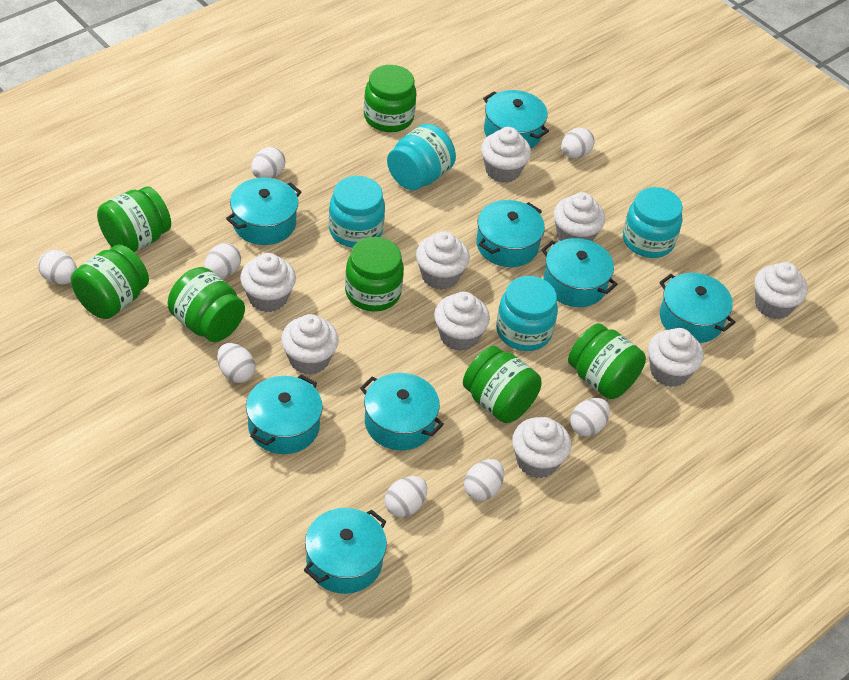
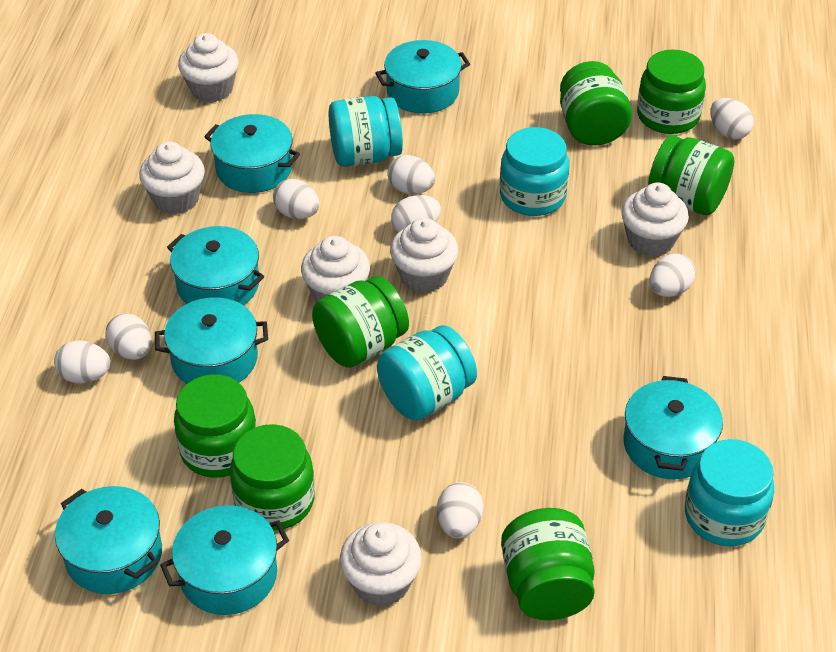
turquoise pot: 8 -> 7
white cupcake: 9 -> 6

